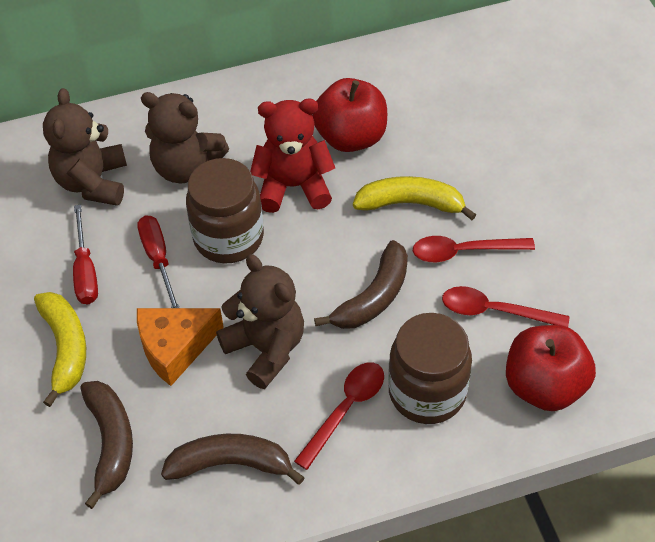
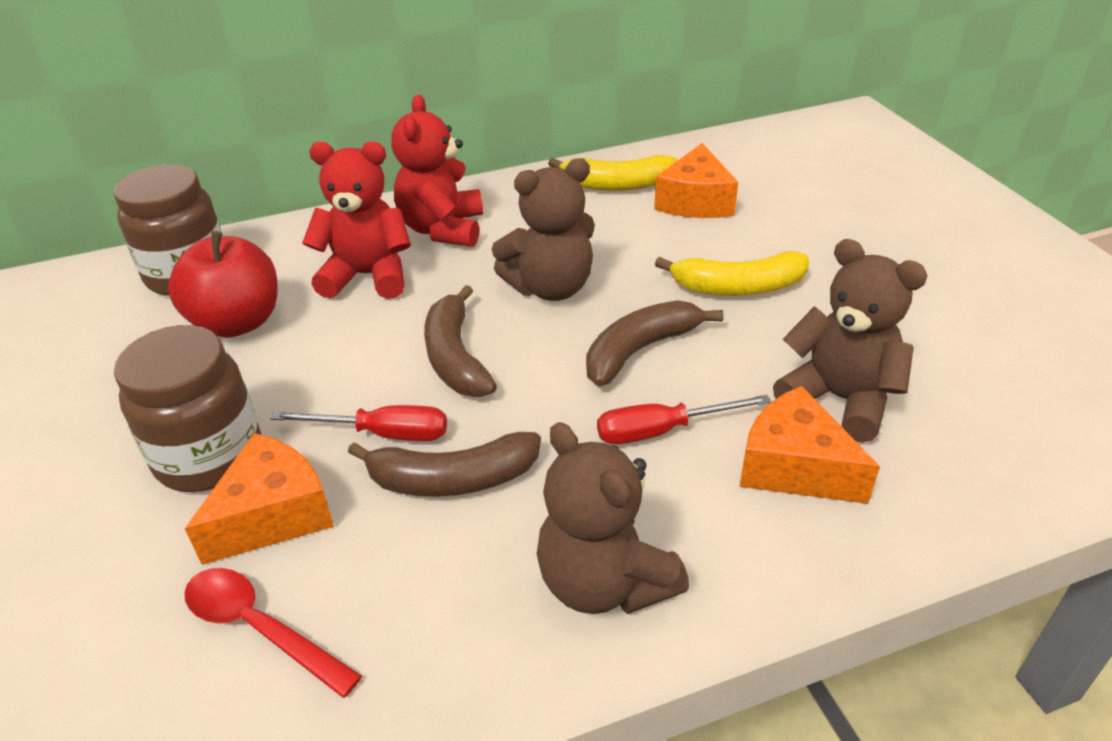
orange cheese: 1 -> 3
red apple: 2 -> 1
red spoon: 3 -> 1
red teddy bear: 1 -> 2

